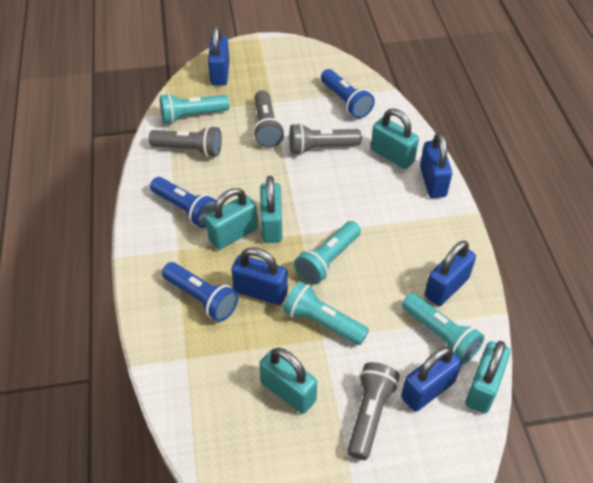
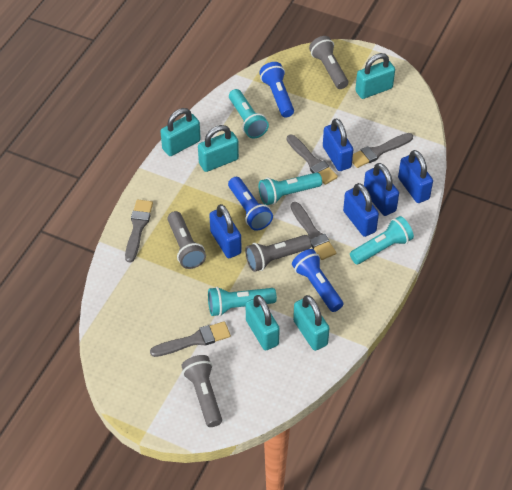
grey brush: 0 -> 5

